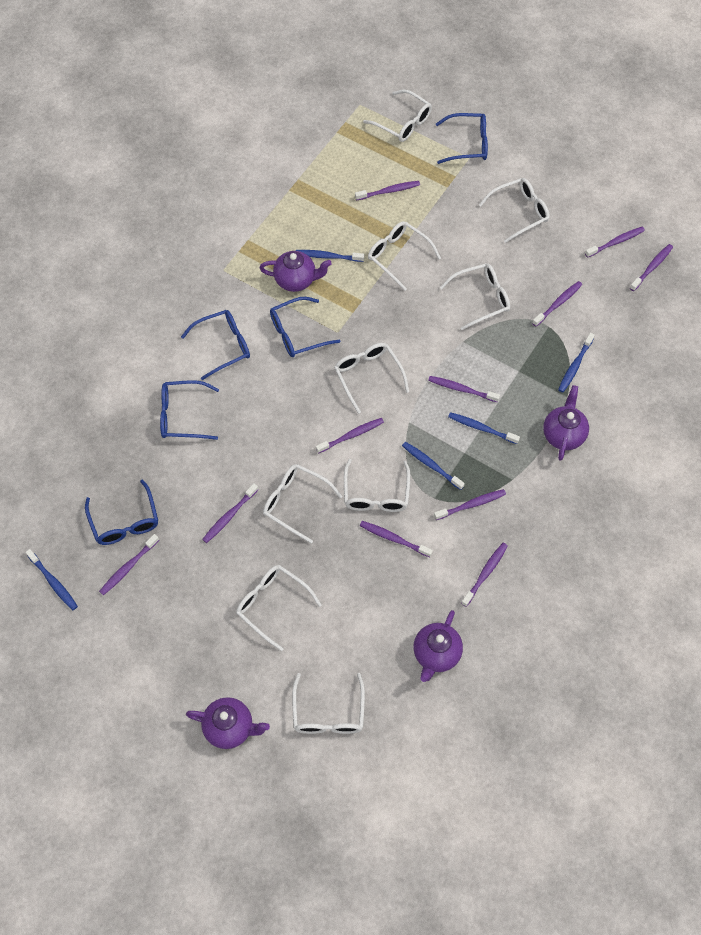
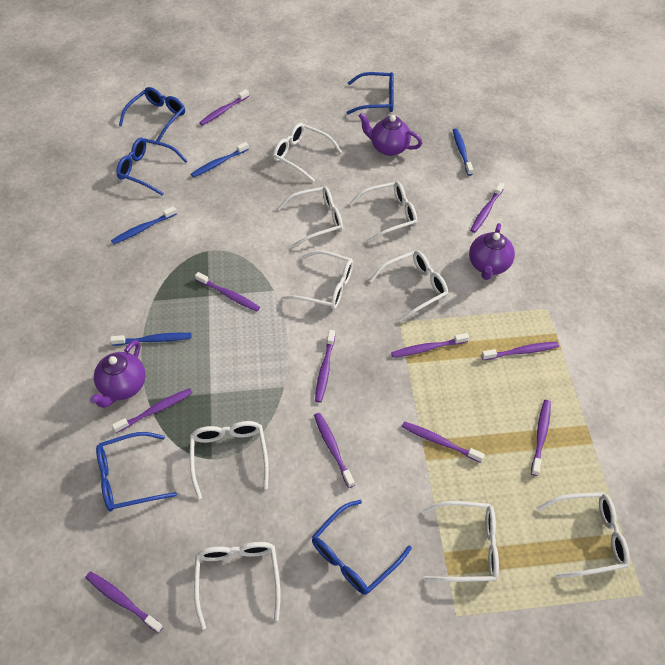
blue toothbrush: 5 -> 4
purple teapot: 4 -> 3

